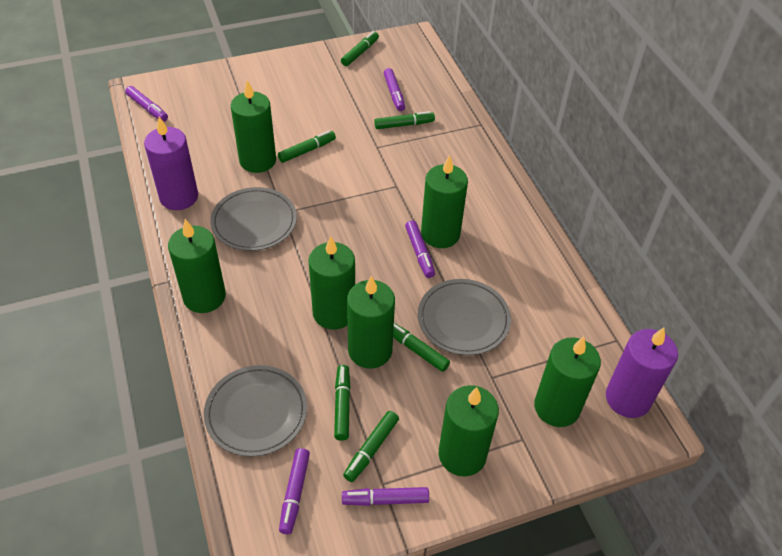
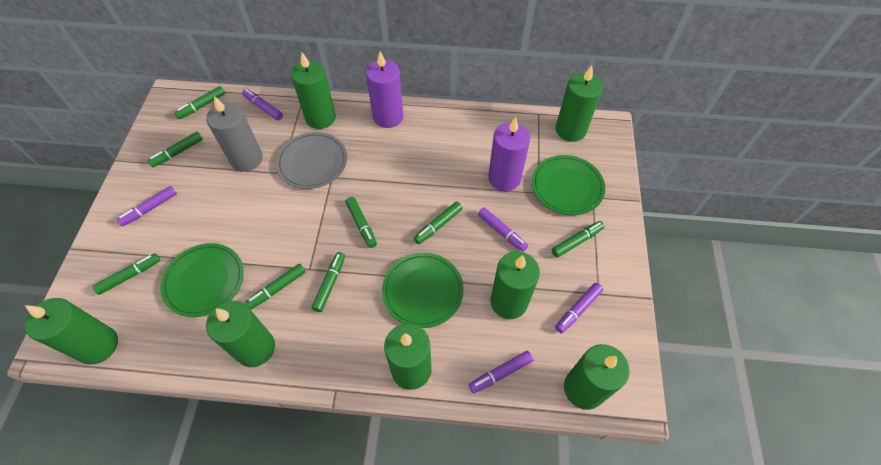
green marker: 6 -> 8
green plate: 0 -> 3
grey candle: 0 -> 1
grey plate: 3 -> 1

